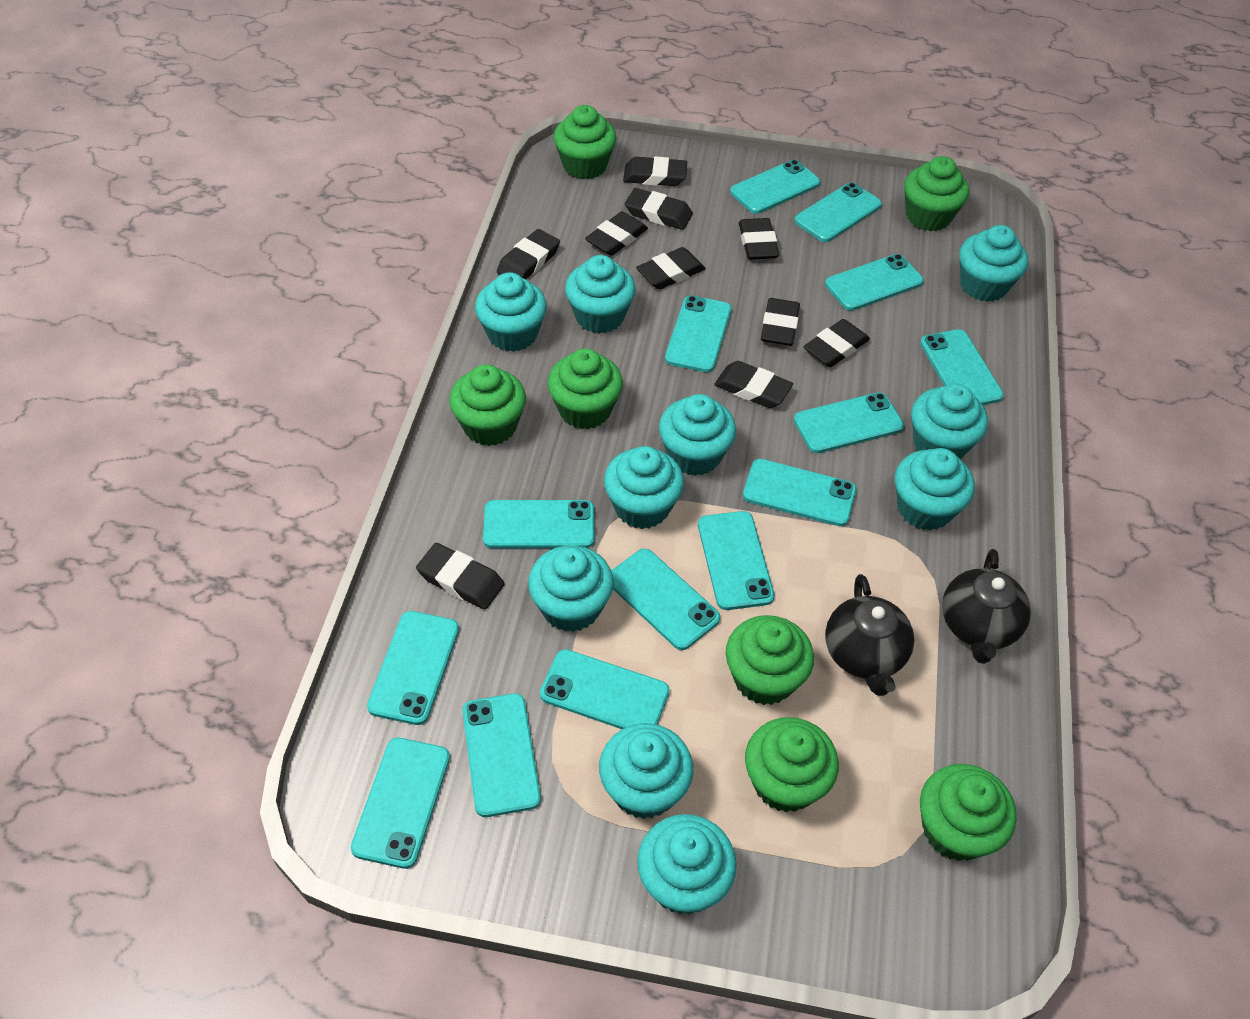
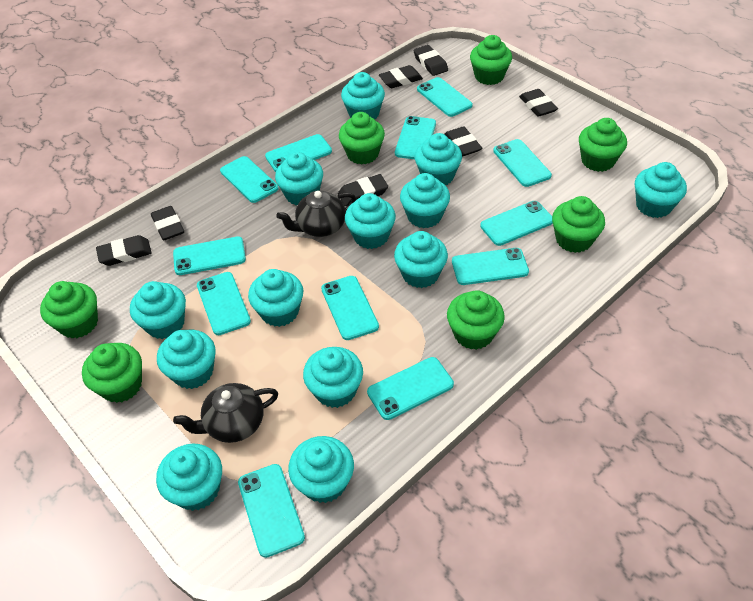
black eraser: 10 -> 7
turquoise cupcake: 10 -> 13
turquoise phone: 14 -> 12

